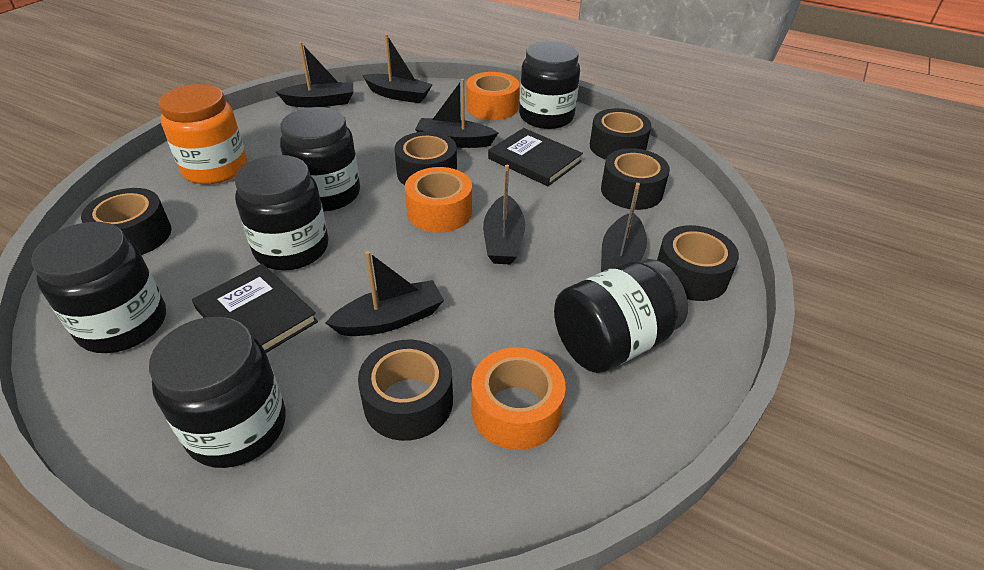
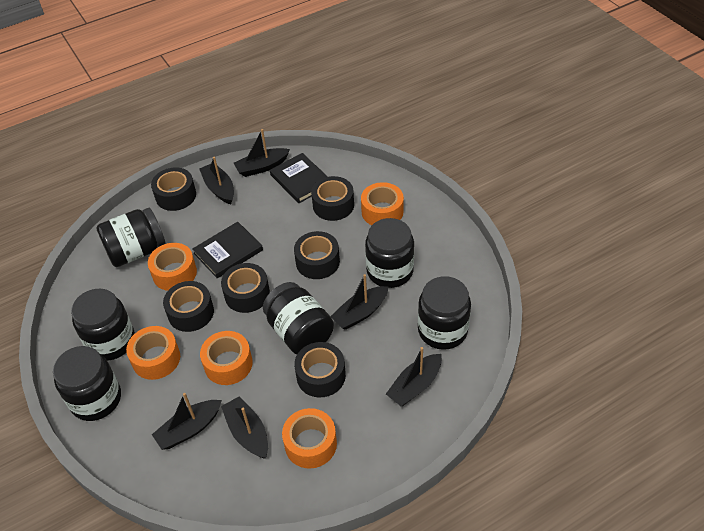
orange jar: 1 -> 0
orange tape: 3 -> 5

